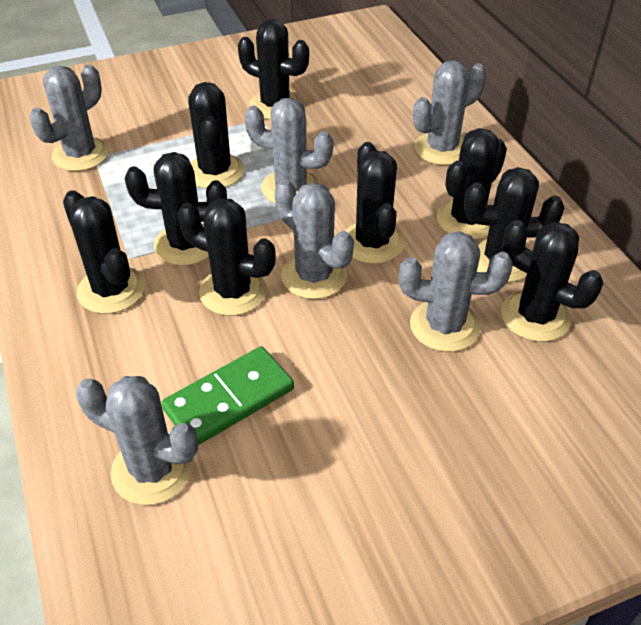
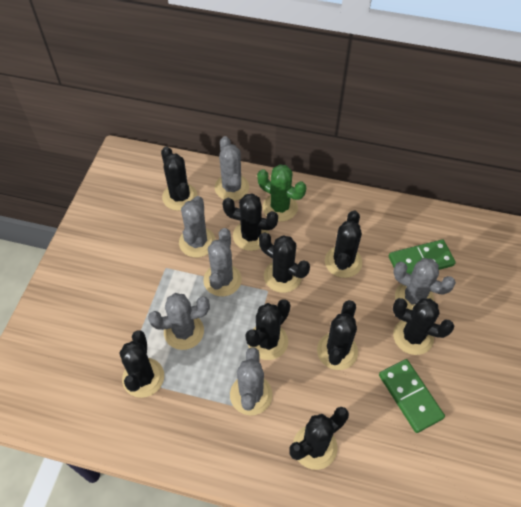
green cactus: 0 -> 1
green domino: 1 -> 2

